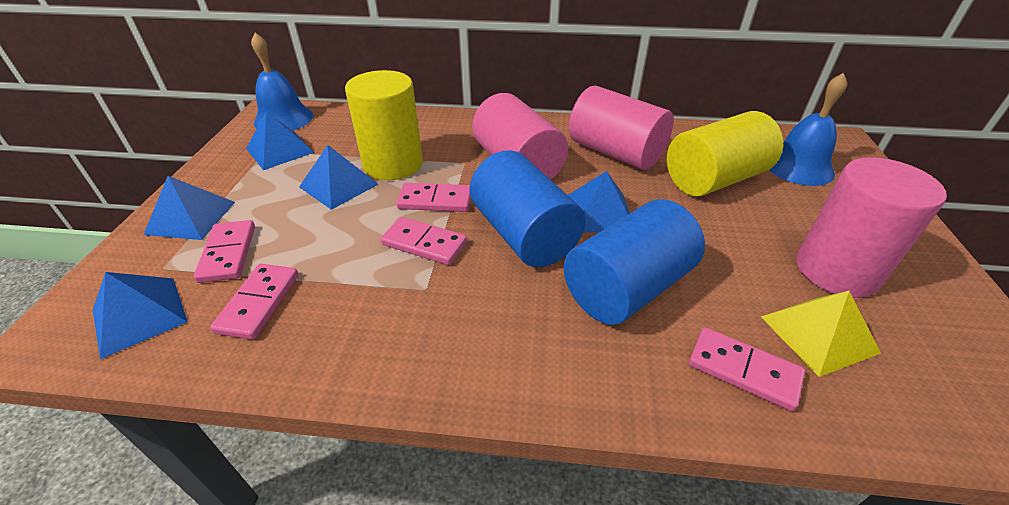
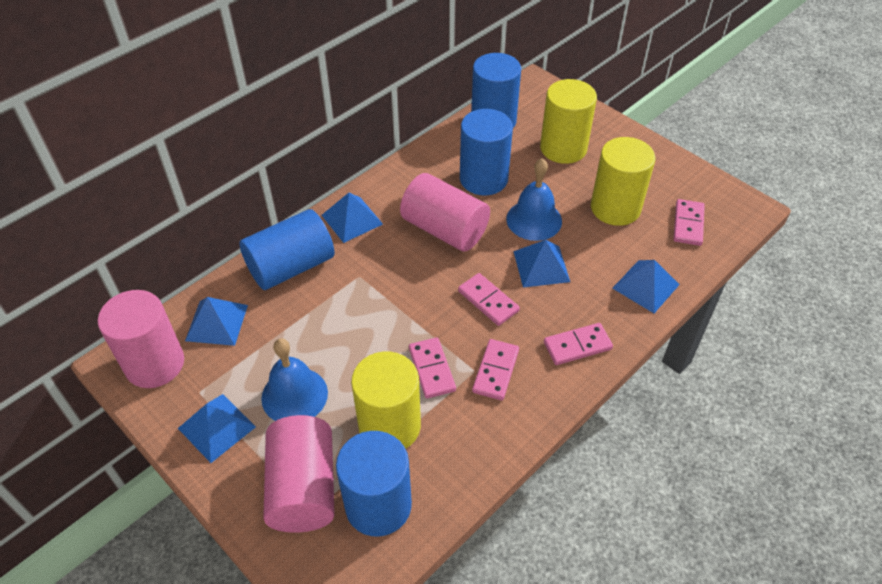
blue cylinder: 2 -> 4
yellow cylinder: 2 -> 3
yellow pyramid: 1 -> 0

